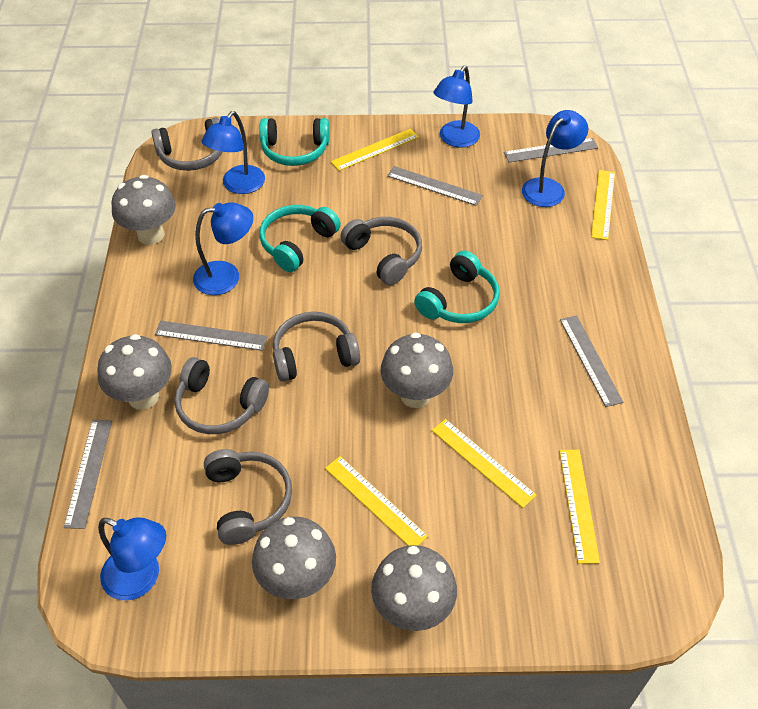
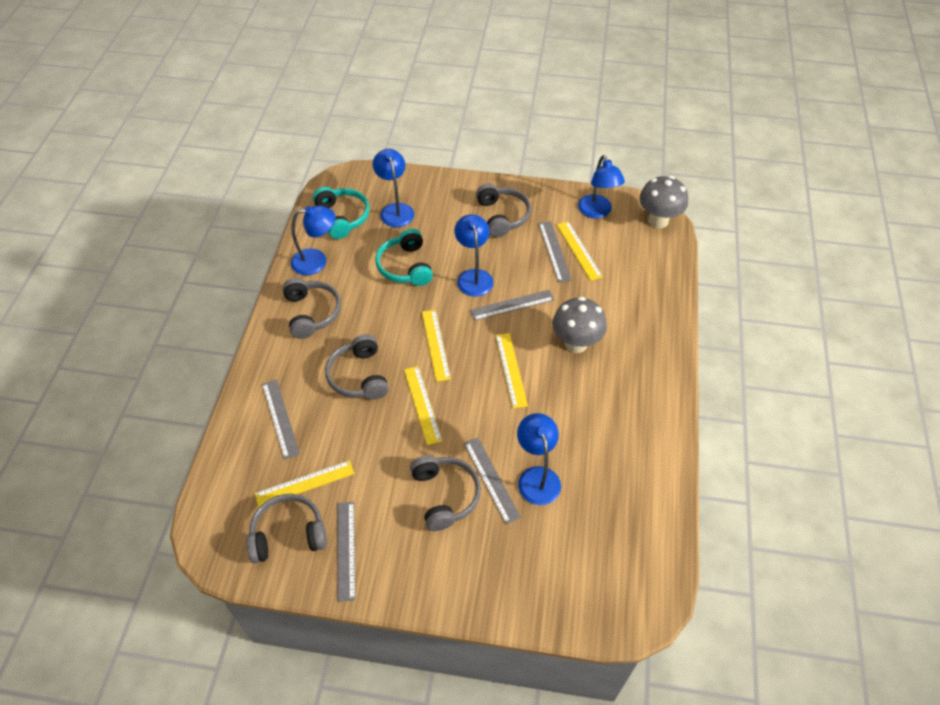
grey mushroom: 5 -> 2
turquoise headphones: 3 -> 2

